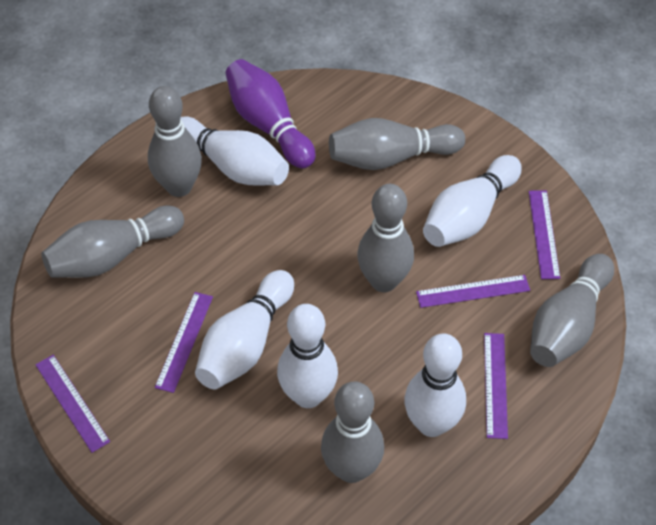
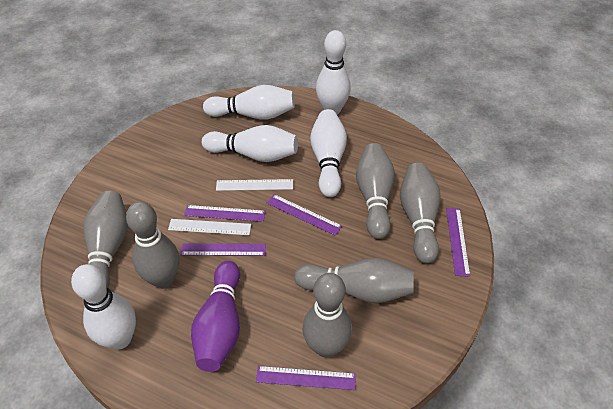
white ruler: 0 -> 2

